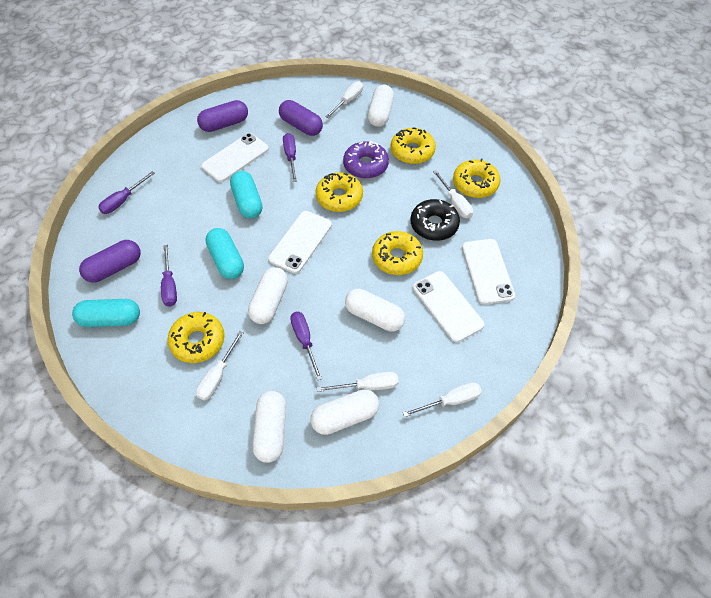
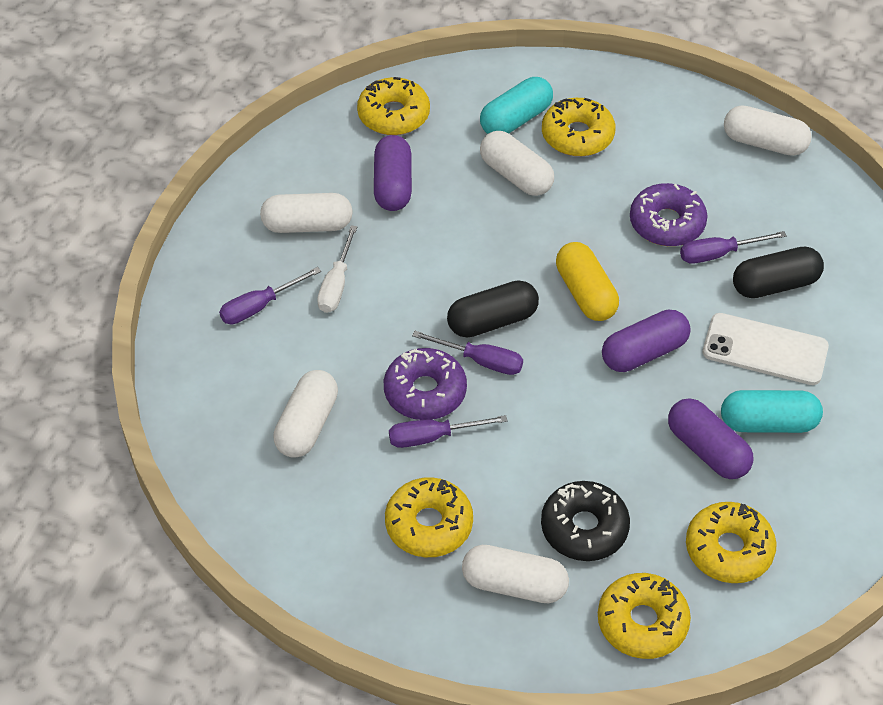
black capsule: 0 -> 2
purple donut: 1 -> 2
turquoise capsule: 3 -> 2
white phone: 4 -> 1
white screwdriver: 5 -> 1
yellow capsule: 0 -> 1

